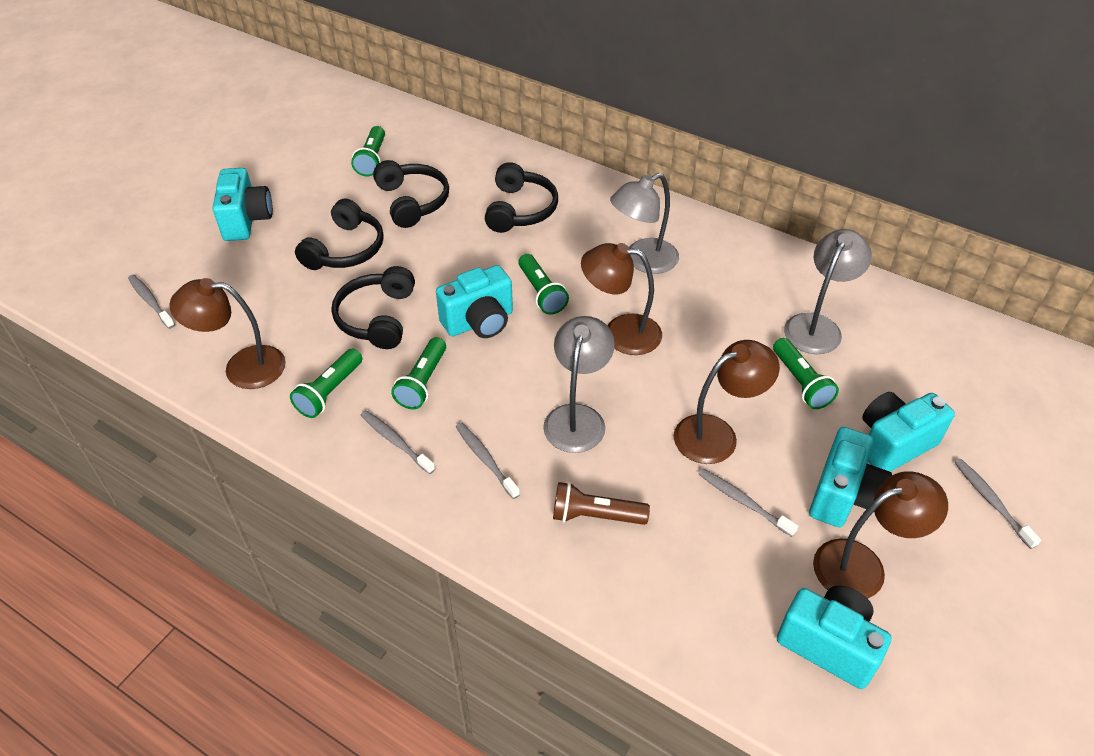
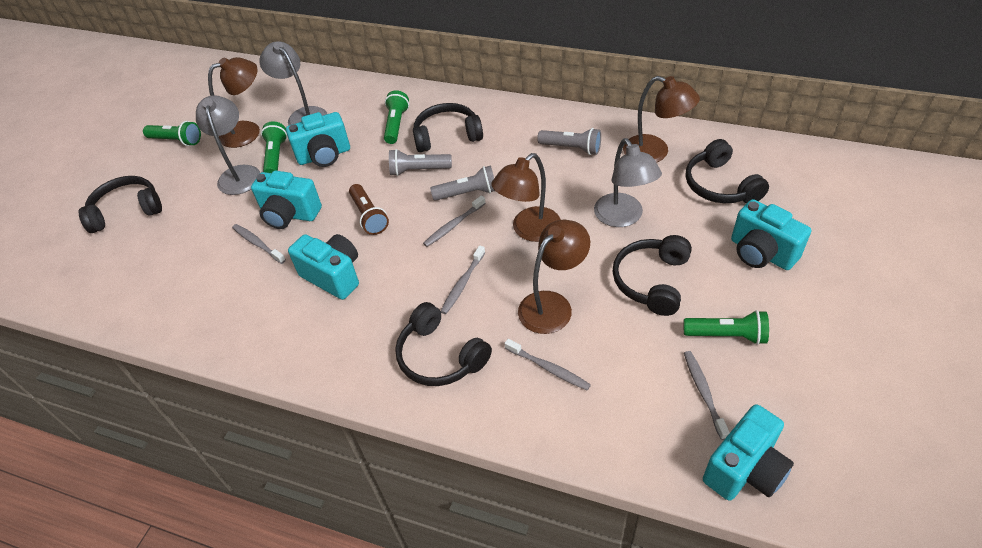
black headphones: 4 -> 5
green flashlight: 5 -> 4
grey flashlight: 0 -> 3

